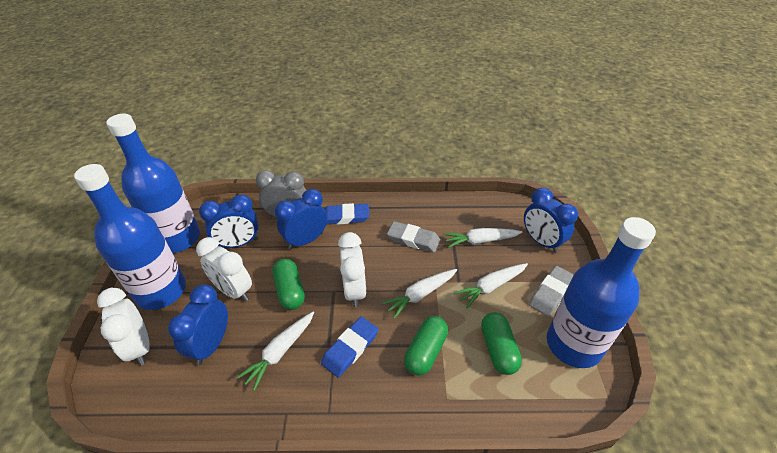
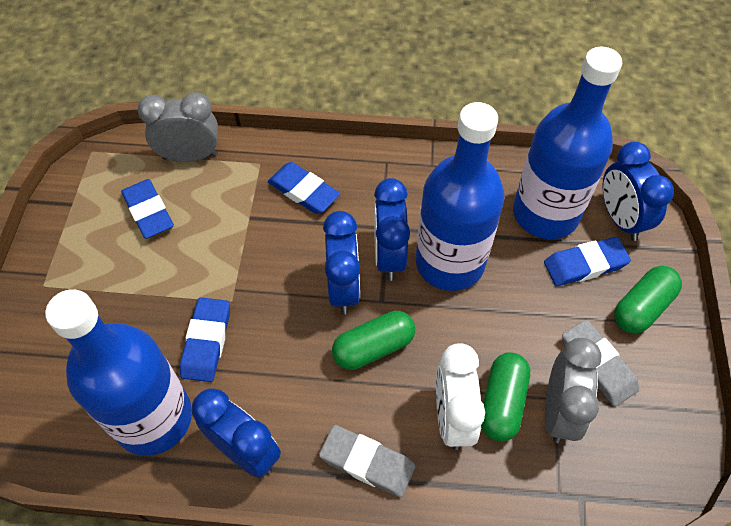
blue eraser: 2 -> 4
grey clock: 1 -> 2
white carrot: 4 -> 0
white clock: 3 -> 1

